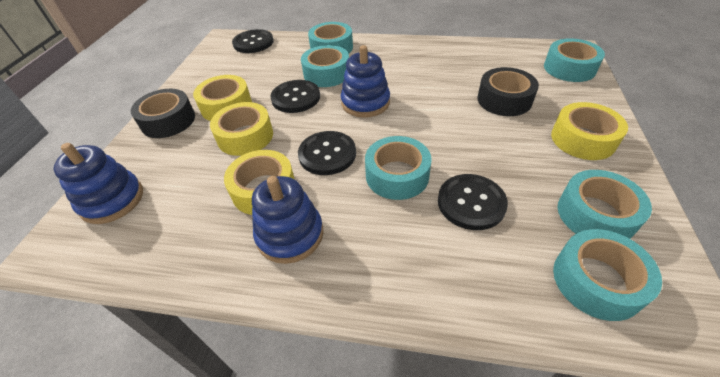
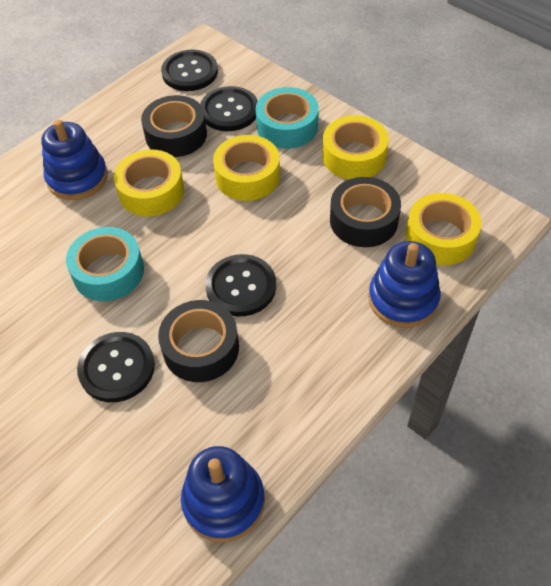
black tape: 2 -> 3
turquoise tape: 6 -> 2

